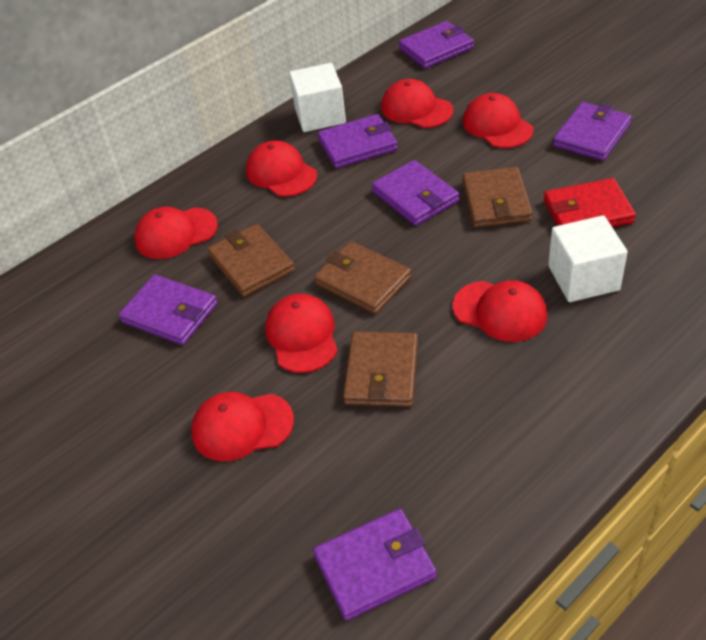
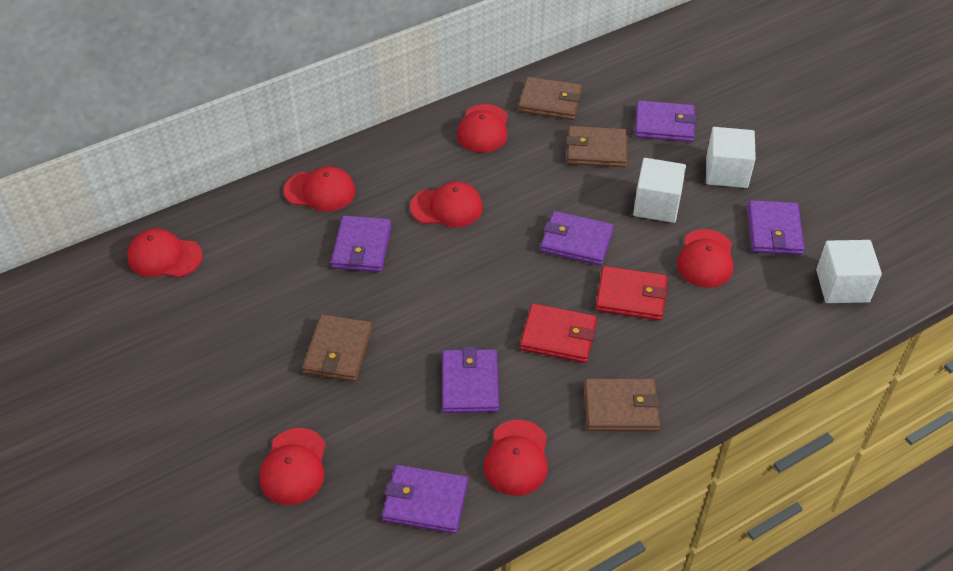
red wallet: 1 -> 2
white cube: 2 -> 3

